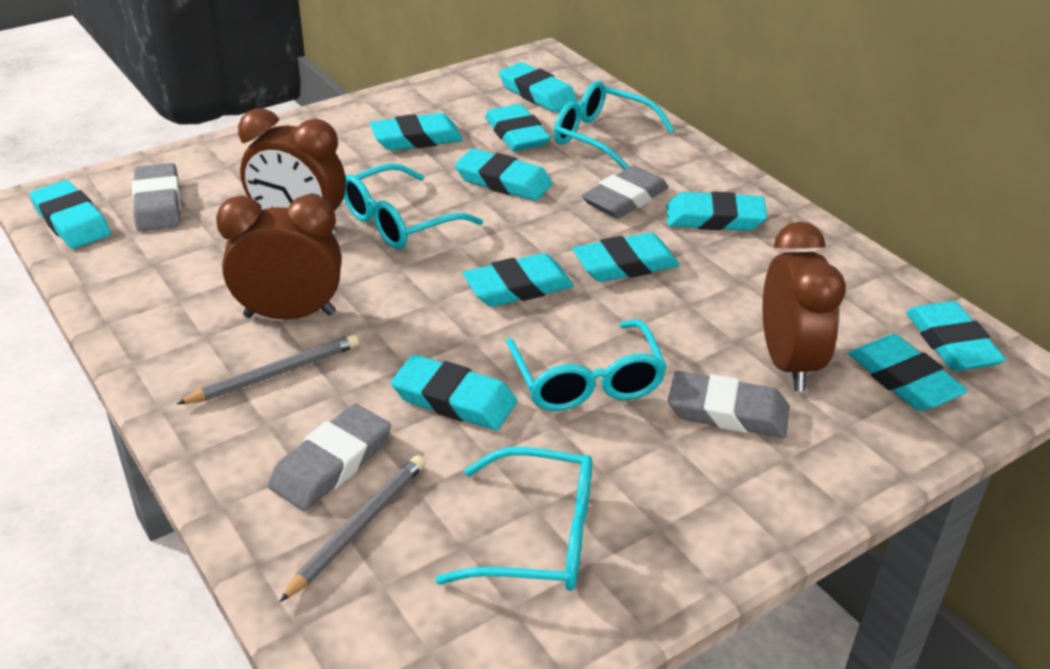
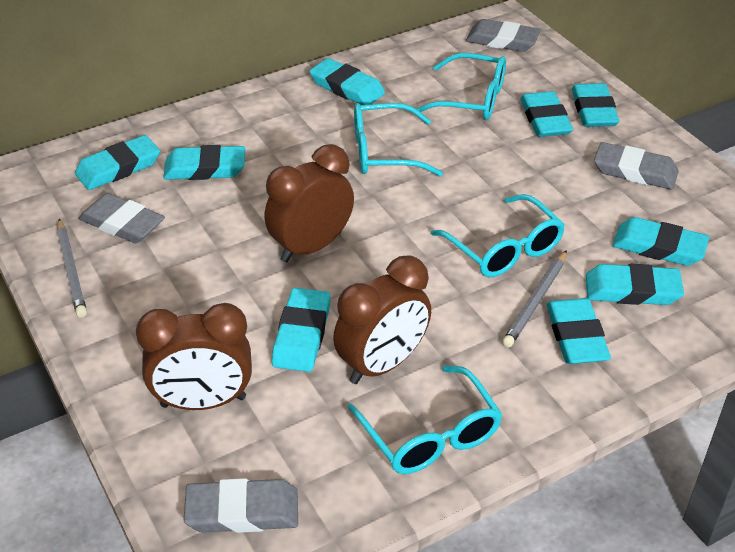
turquoise eraser: 11 -> 9

